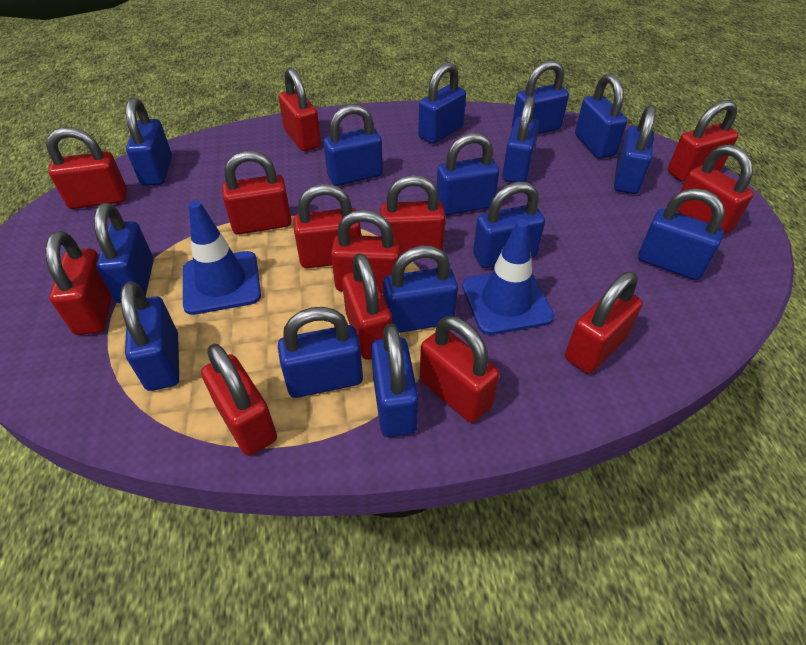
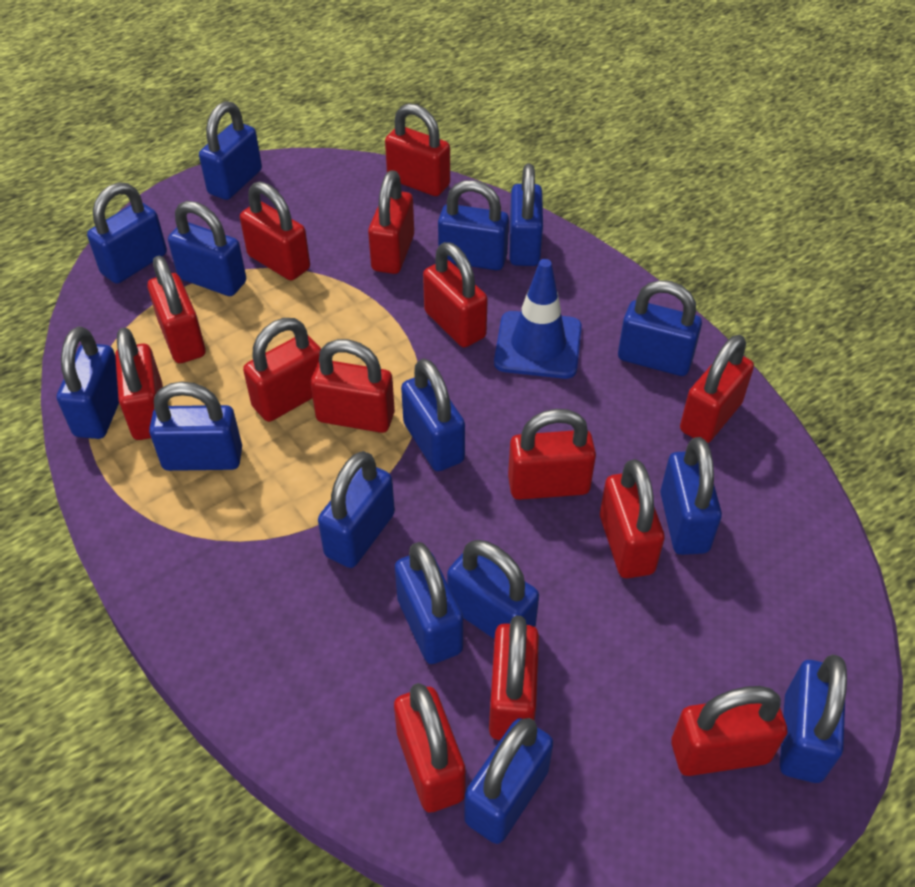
blue traffic cone: 2 -> 1
red padlock: 13 -> 14

